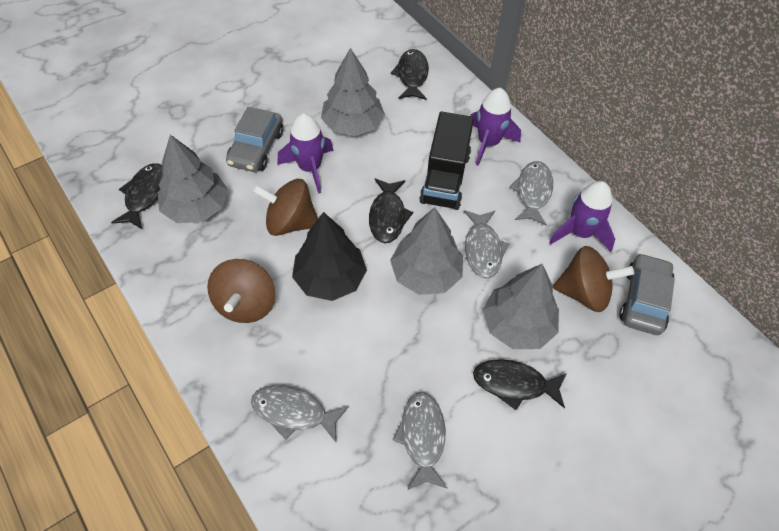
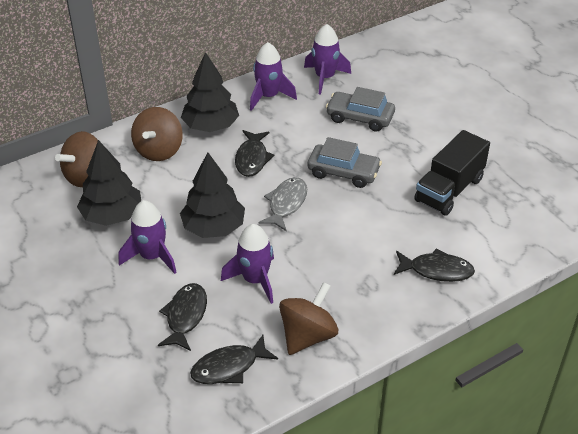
black tree: 1 -> 3
grey fish: 4 -> 1
grey tree: 4 -> 0
purple rocket: 3 -> 4

